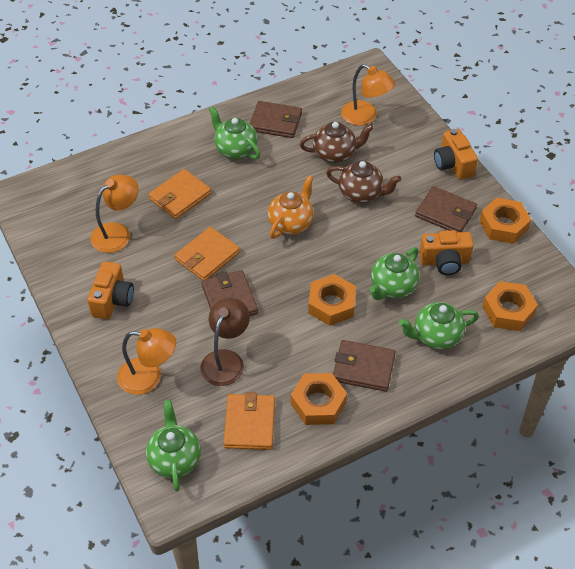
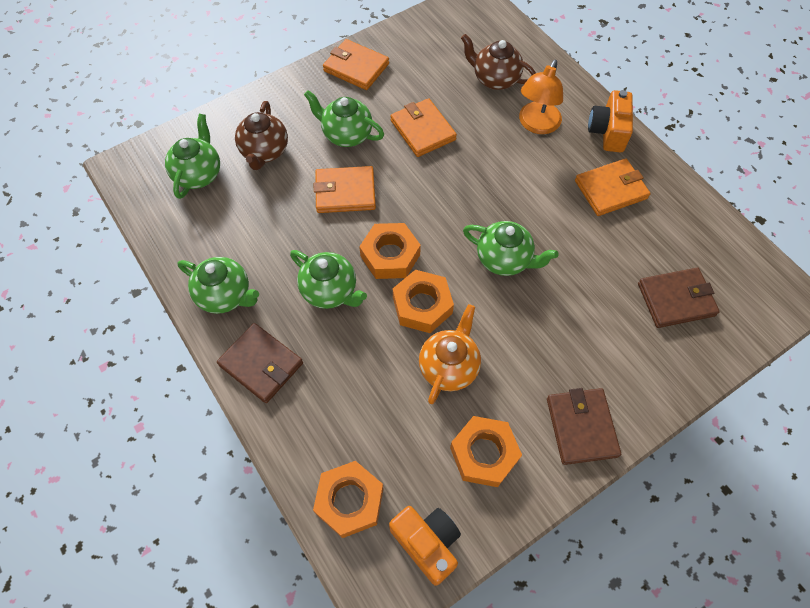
brown lamp: 1 -> 0
brown wallet: 4 -> 3
green teapot: 4 -> 5
orange camera: 3 -> 2
orange lamp: 3 -> 1
orange wallet: 3 -> 4

